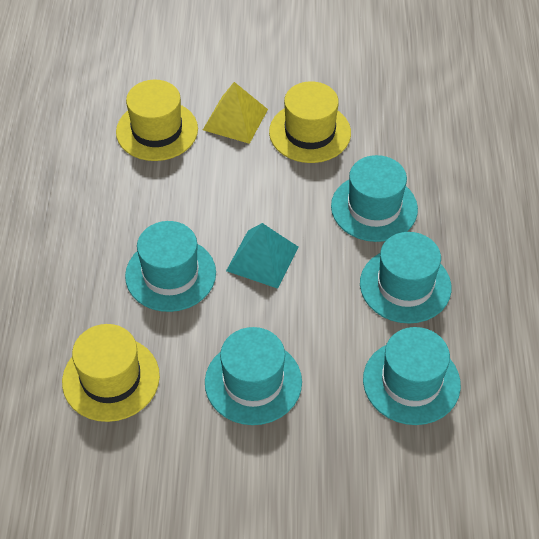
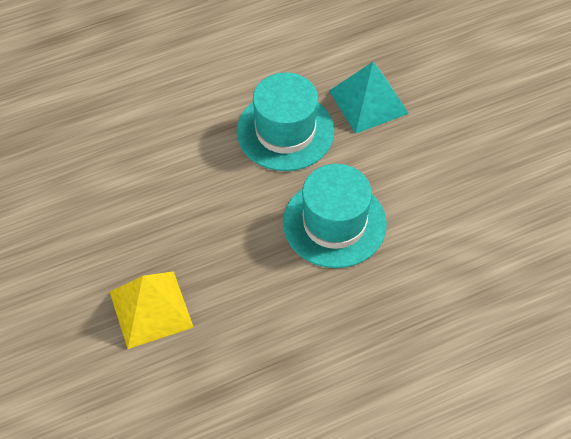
turquoise hat: 5 -> 2
yellow hat: 3 -> 0

